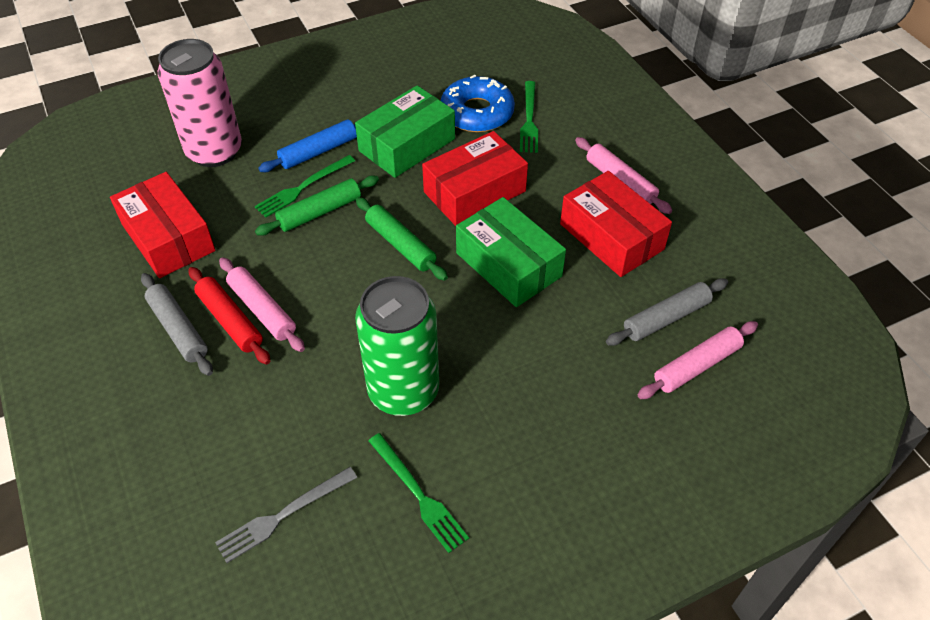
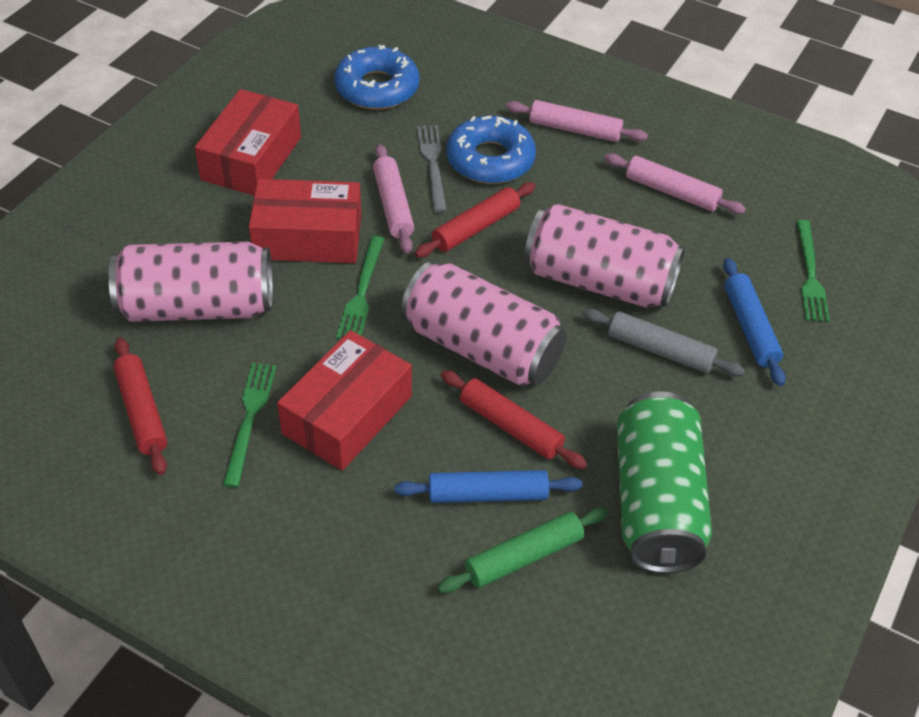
blue donut: 1 -> 2
blue rolling pin: 1 -> 2
green box: 2 -> 0
green rolling pin: 2 -> 1
grey rolling pin: 2 -> 1
pink can: 1 -> 3
red rolling pin: 1 -> 3

